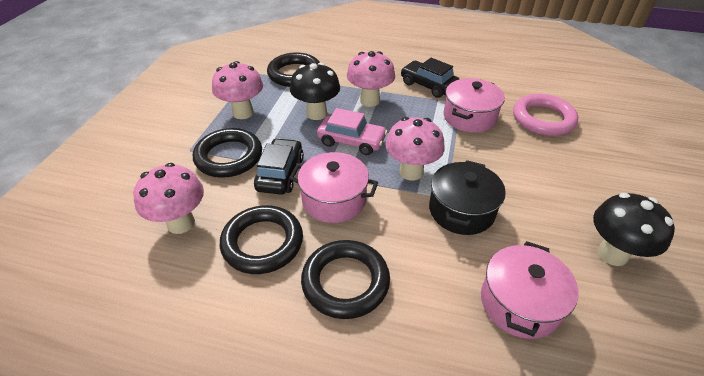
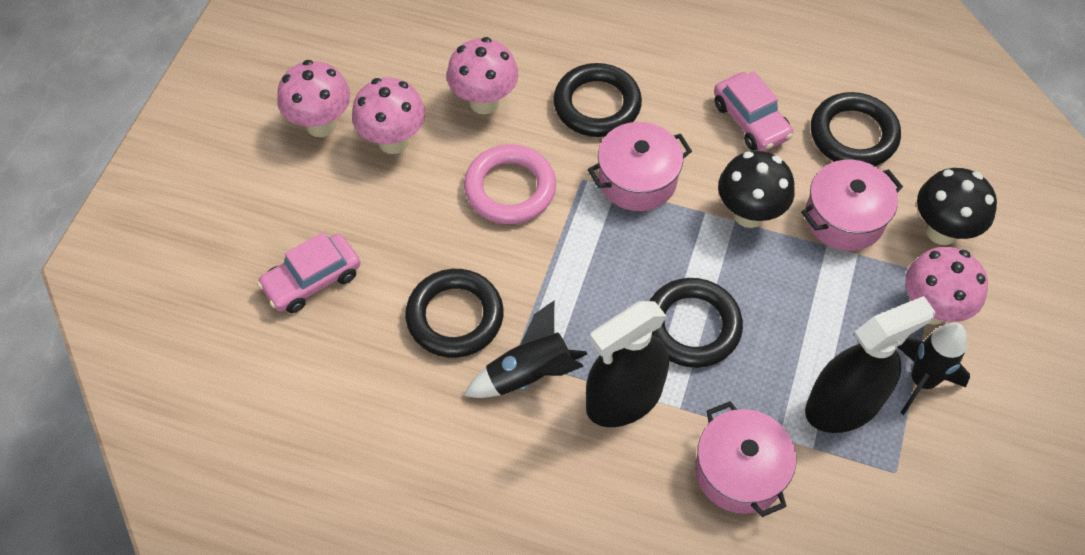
black car: 2 -> 0
black pot: 1 -> 0
black rocket: 0 -> 2
black spray bottle: 0 -> 2
pink car: 1 -> 2

